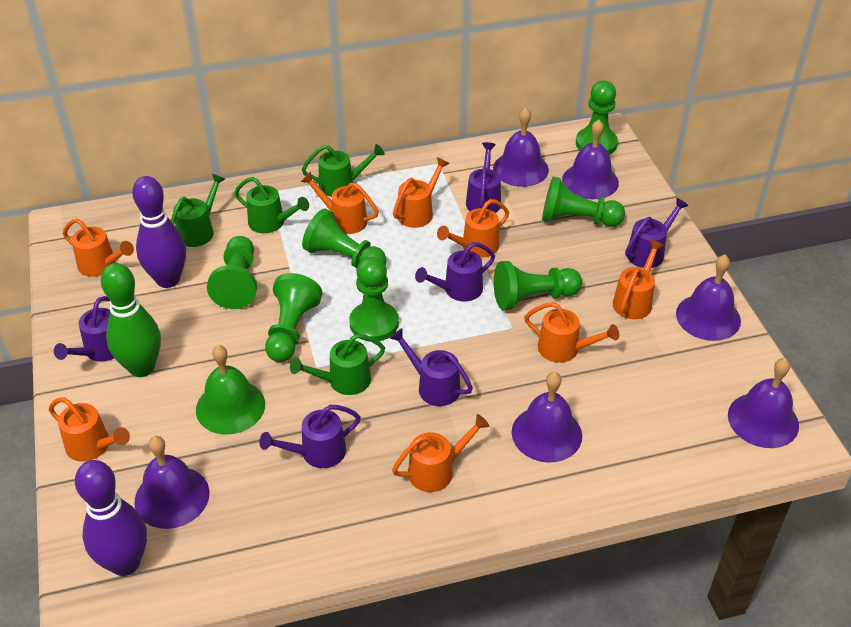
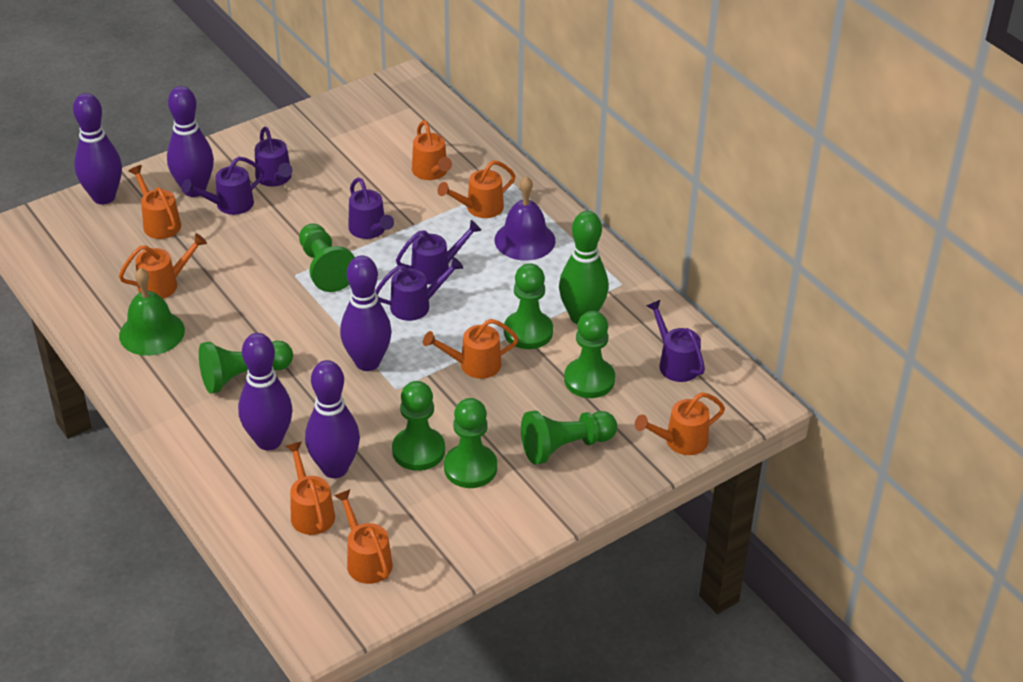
green watering can: 4 -> 0
purple bell: 6 -> 1
purple bowling pin: 2 -> 5

